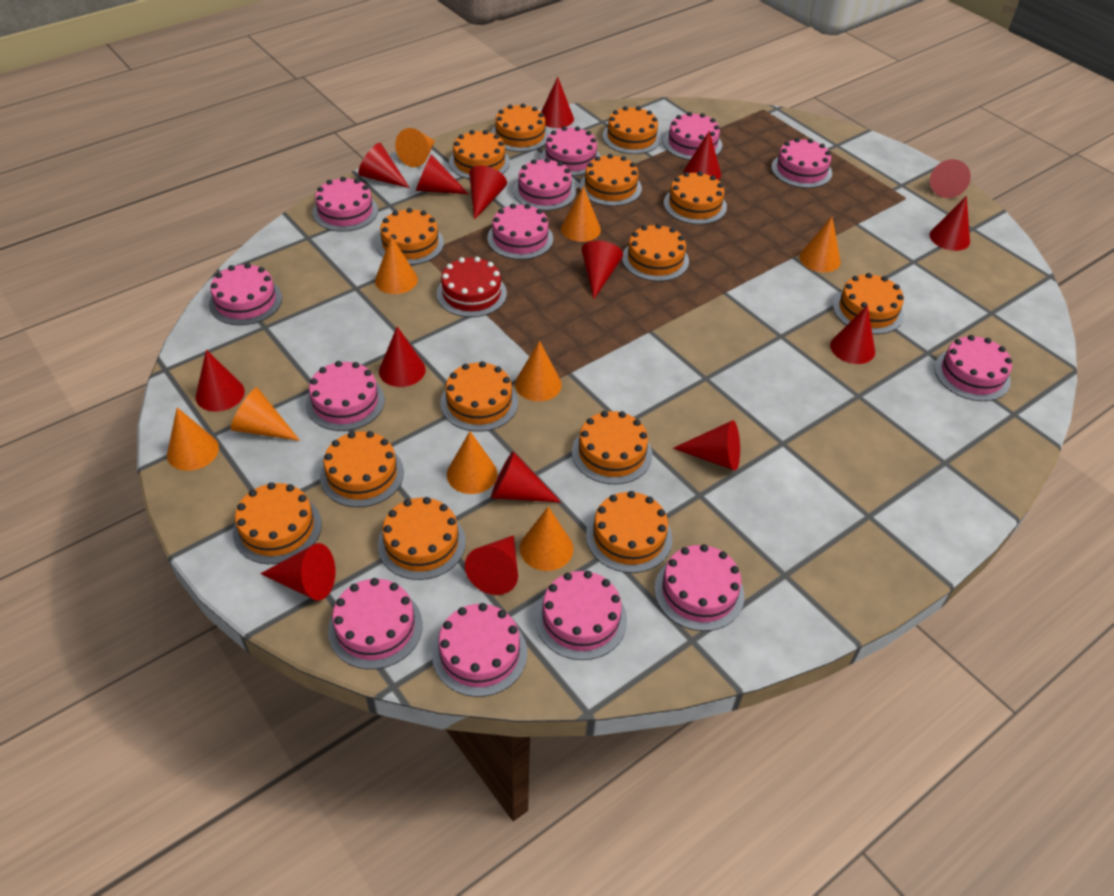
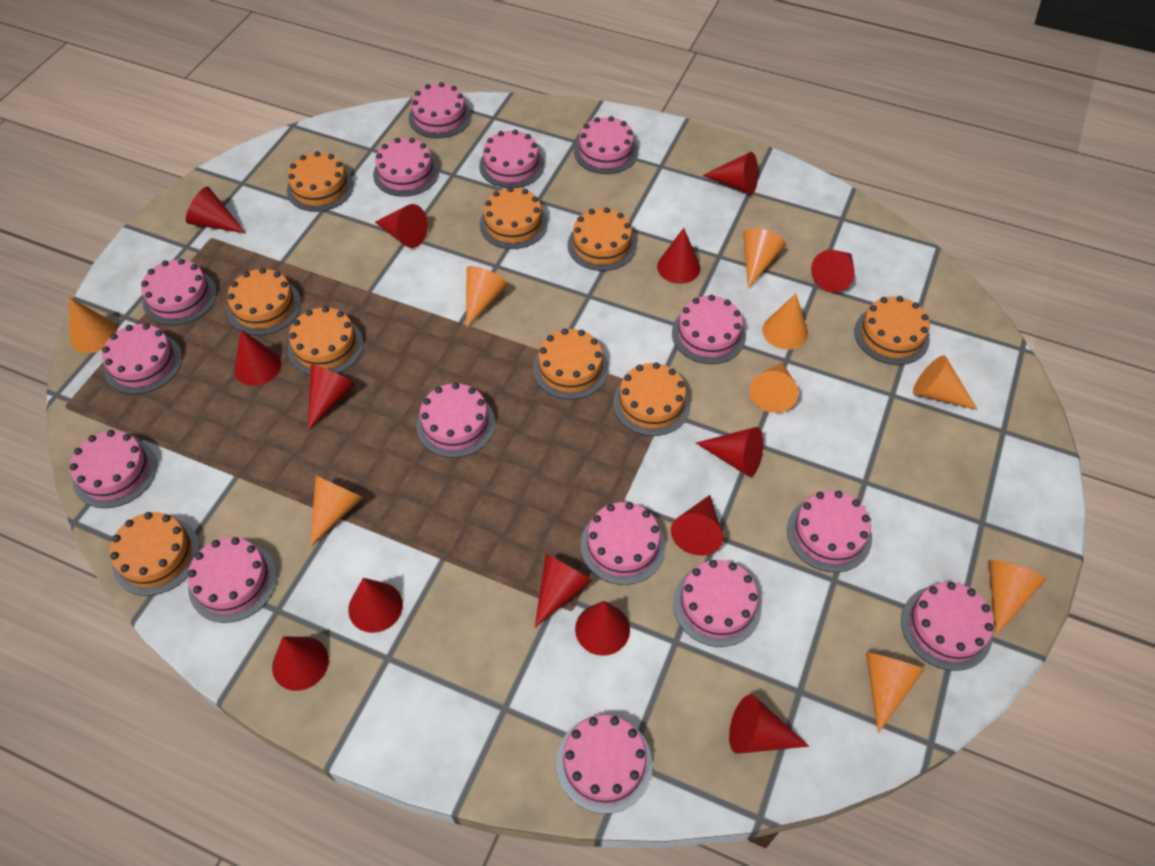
orange cake: 14 -> 9
pink cake: 13 -> 15
red cake: 1 -> 0
red cone: 15 -> 14

